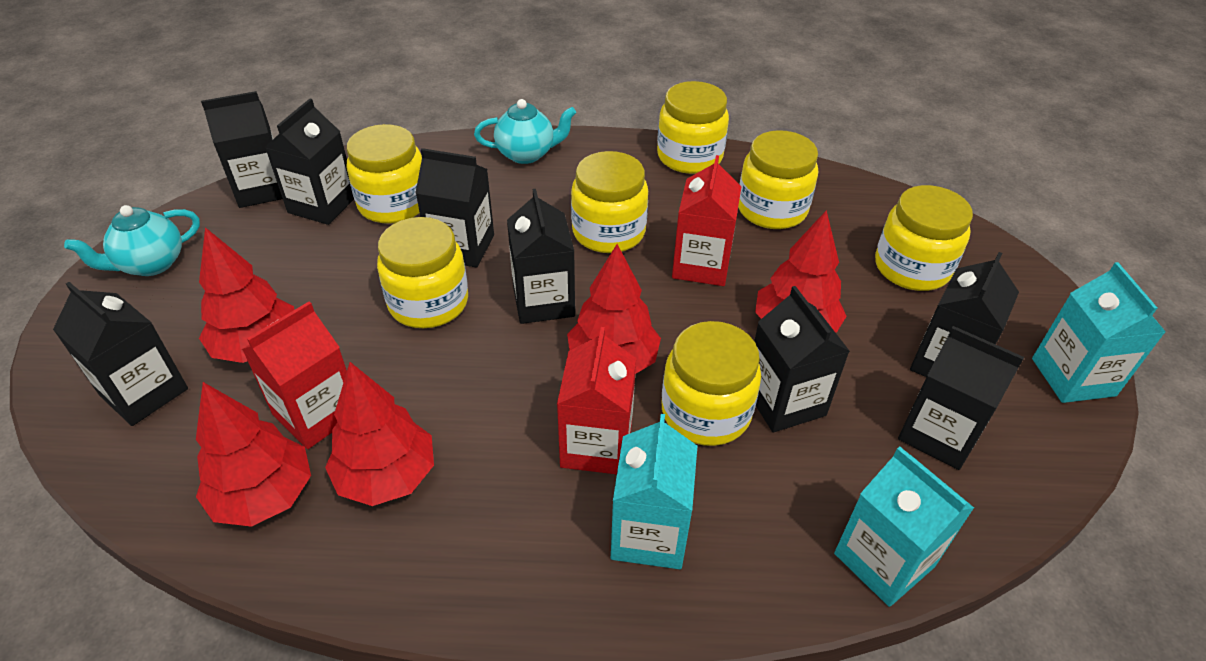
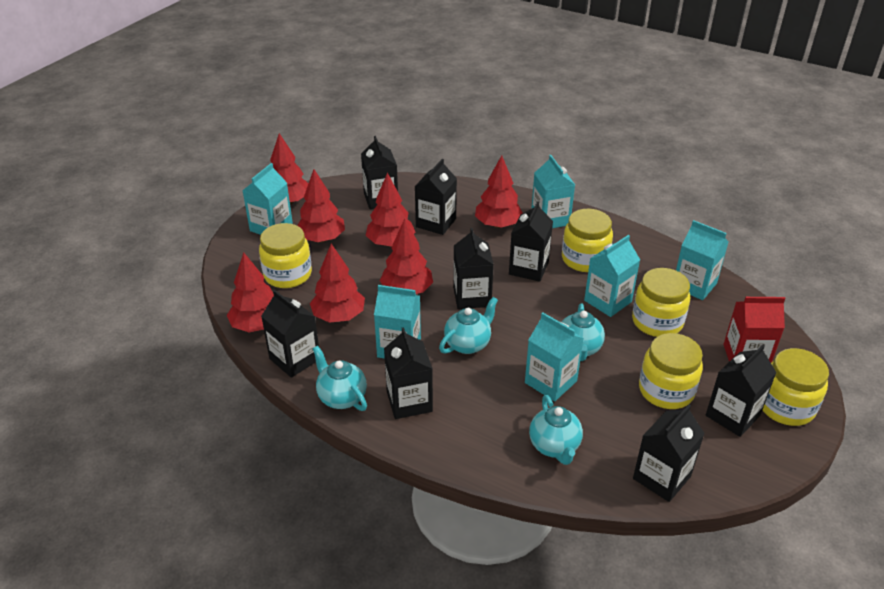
red carton: 3 -> 1
red tree: 5 -> 7
turquoise carton: 3 -> 6
turquoise teapot: 2 -> 4
yellow jar: 7 -> 5

